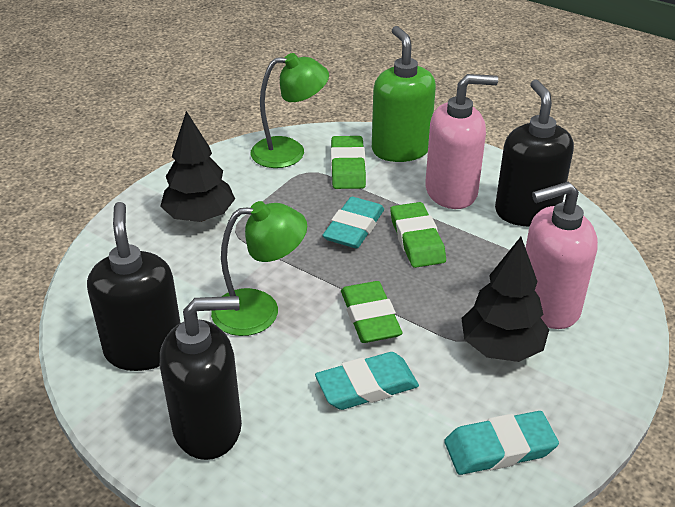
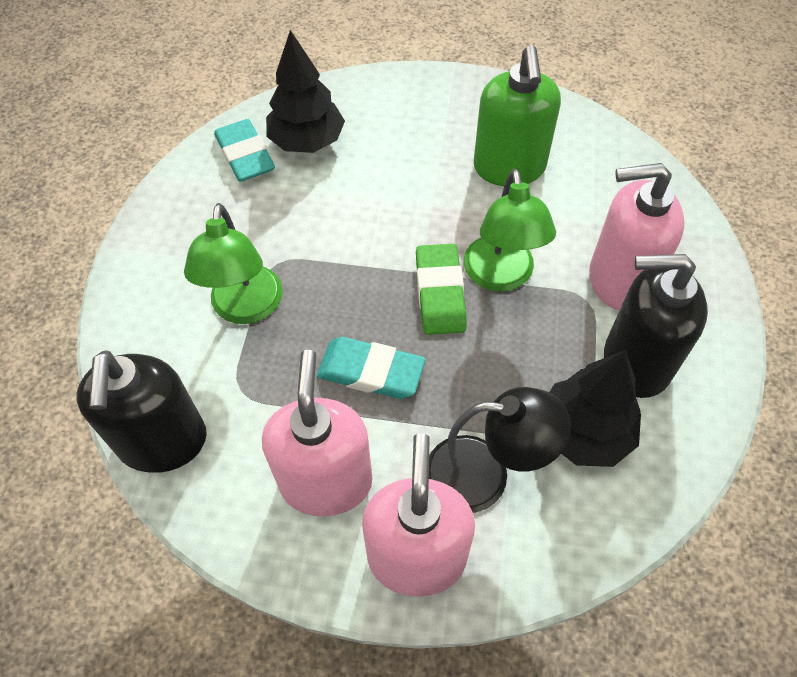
black lamp: 0 -> 1
black soap dispenser: 3 -> 2
green eraser: 3 -> 1
pink soap dispenser: 2 -> 3
turquoise eraser: 3 -> 2

